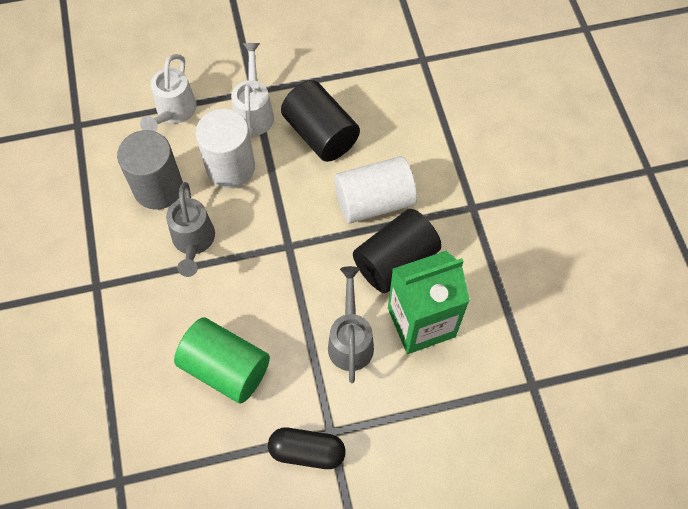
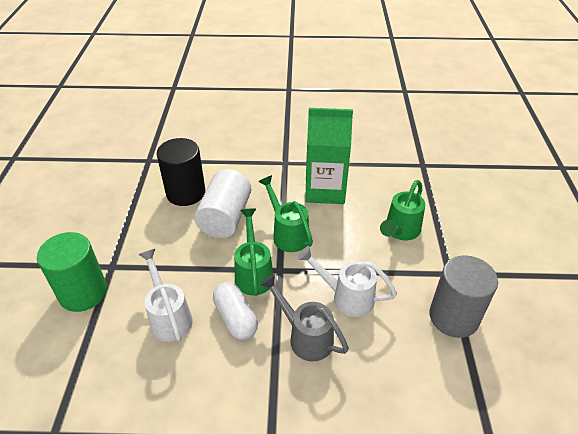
black capsule: 1 -> 0
black cylinder: 2 -> 1
green watering can: 0 -> 3
grey watering can: 2 -> 1
white capsule: 0 -> 1
white cylinder: 2 -> 1

